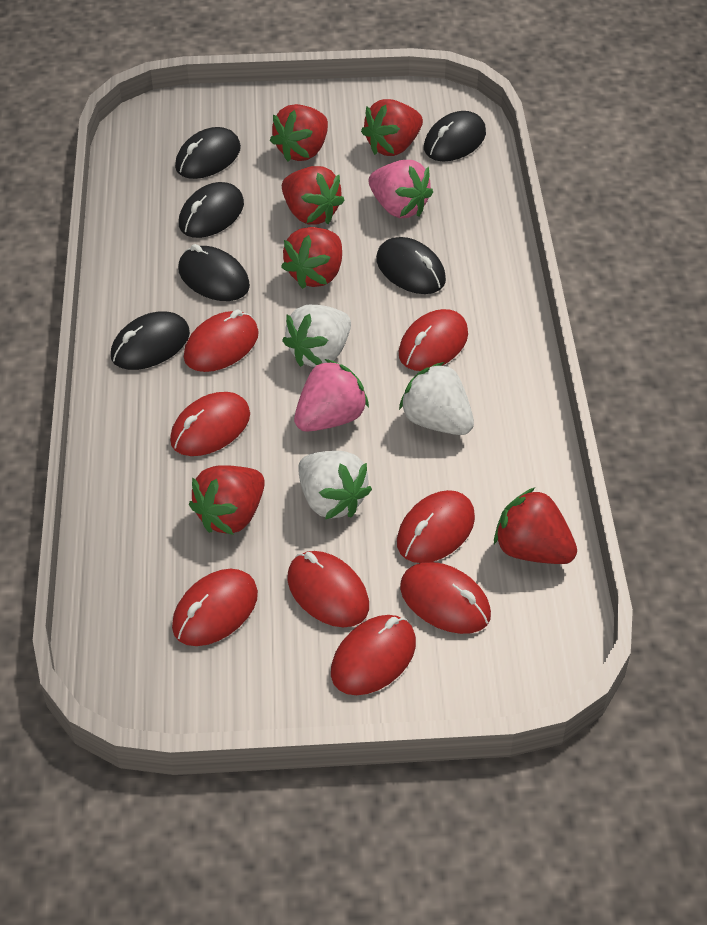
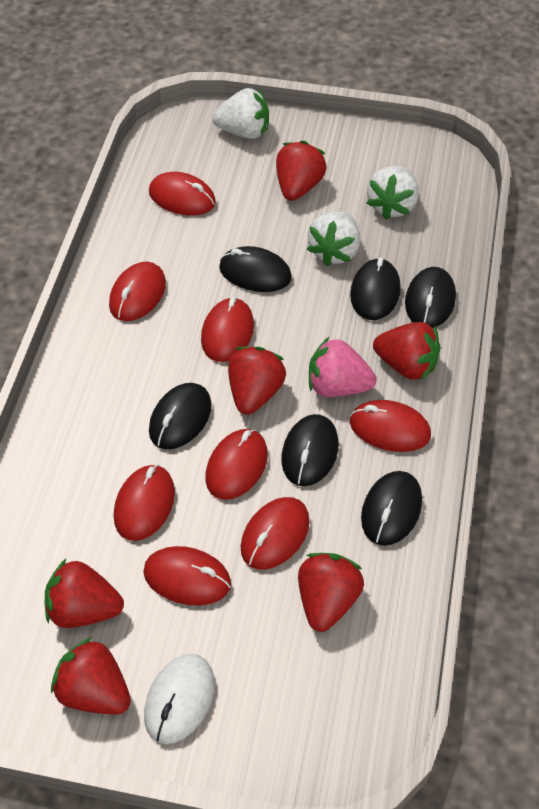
pink strawberry: 2 -> 1
white mouse: 0 -> 1

